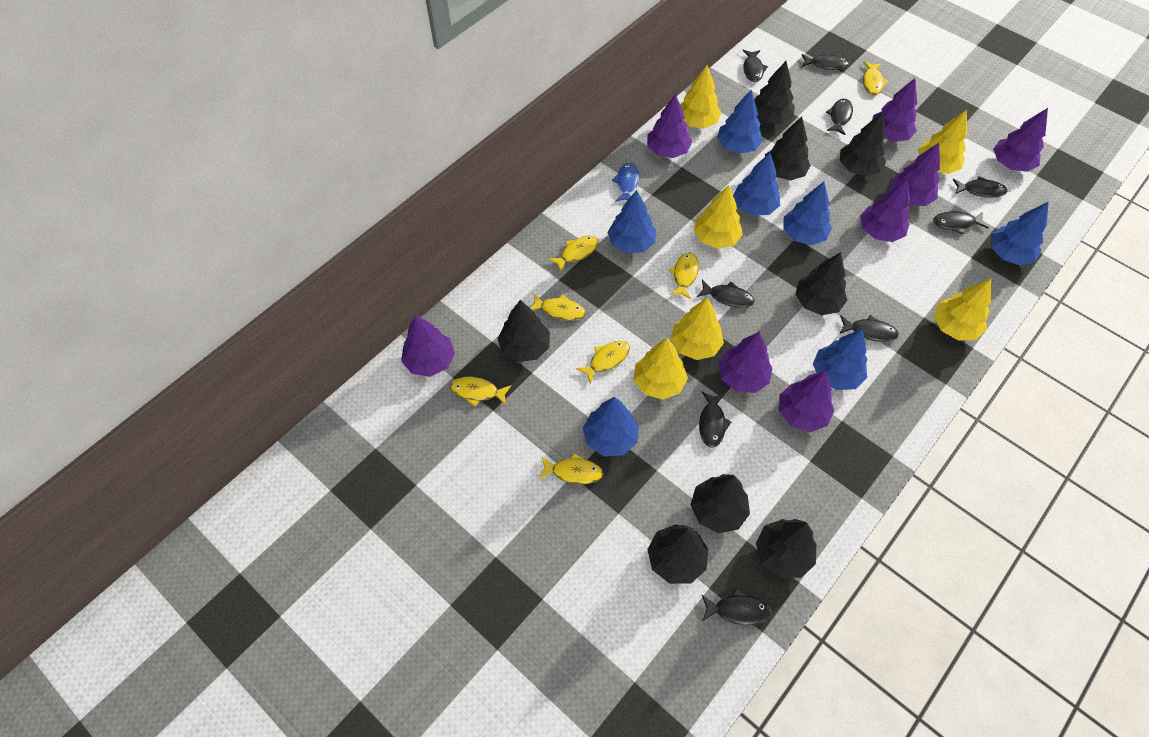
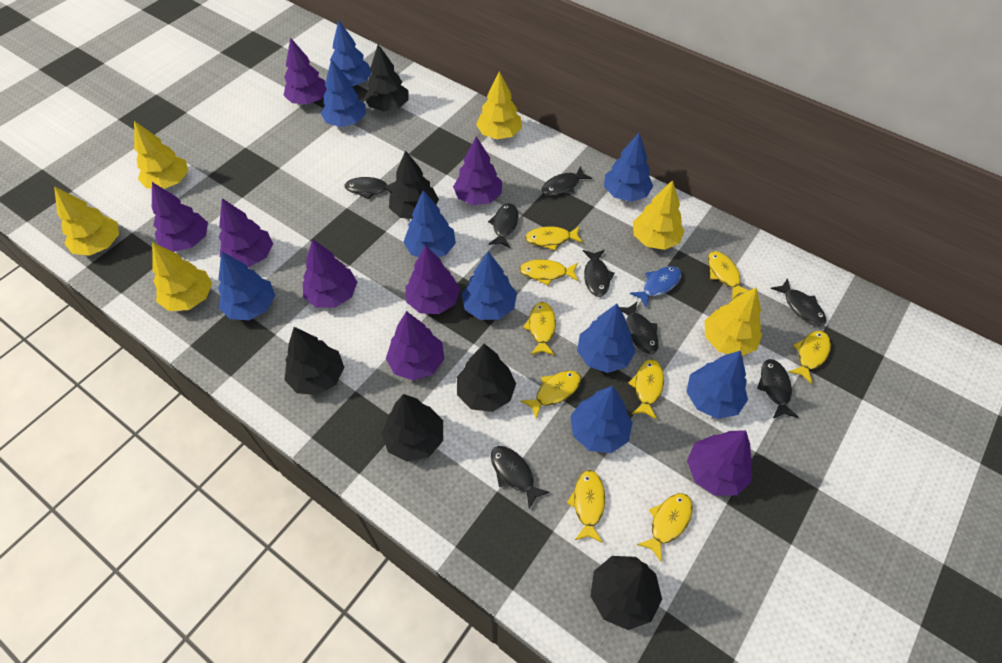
black fish: 9 -> 8
black tree: 8 -> 6
blue tree: 7 -> 9
yellow fish: 7 -> 9

